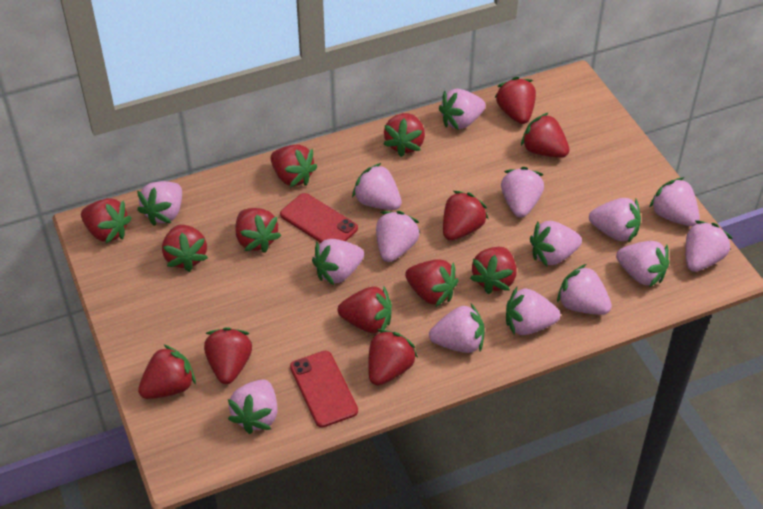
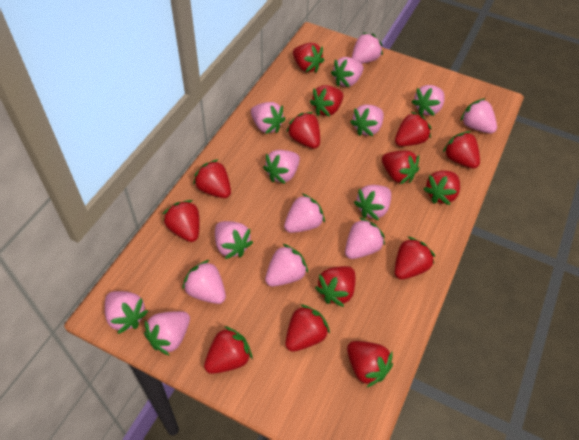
red phone: 2 -> 0

